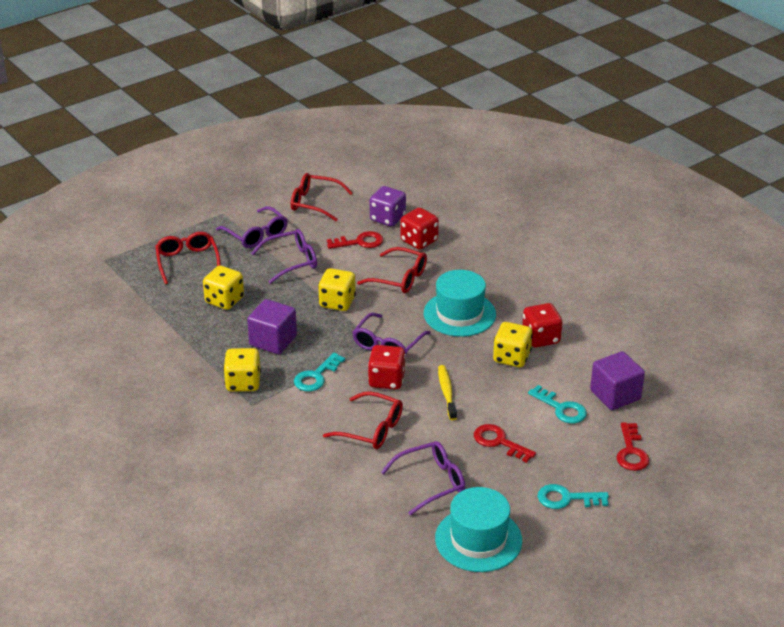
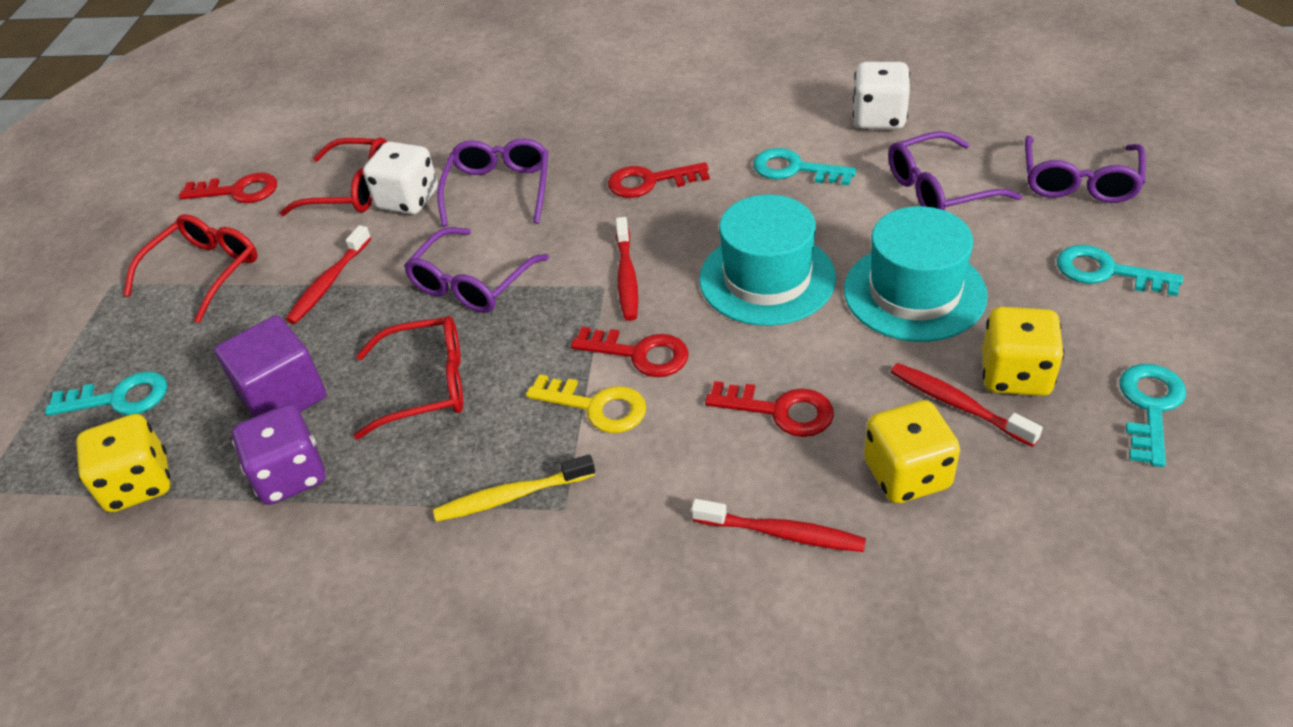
purple cube: 2 -> 1
red dice: 3 -> 0
red glasses: 4 -> 3
red key: 3 -> 4
red toothbrush: 0 -> 4
turquoise key: 3 -> 4
white dice: 0 -> 2
yellow dice: 4 -> 3
yellow key: 0 -> 1

